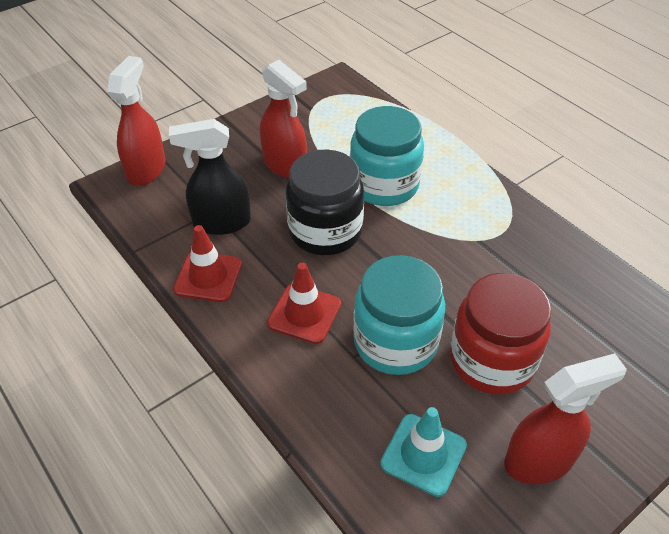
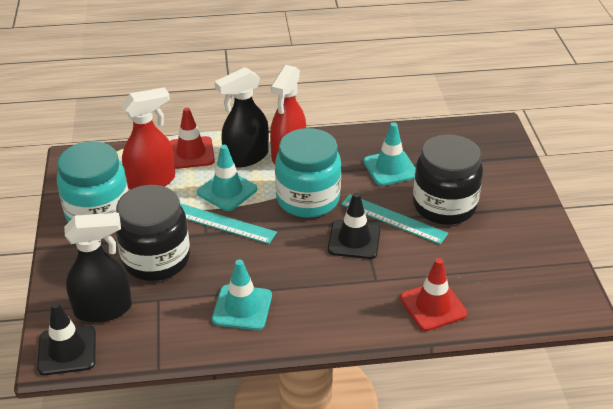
black jar: 1 -> 2
black spray bottle: 1 -> 2
black traffic cone: 0 -> 2
red jar: 1 -> 0
red spray bottle: 3 -> 2
turquoise ruler: 0 -> 2
turquoise traffic cone: 1 -> 3

